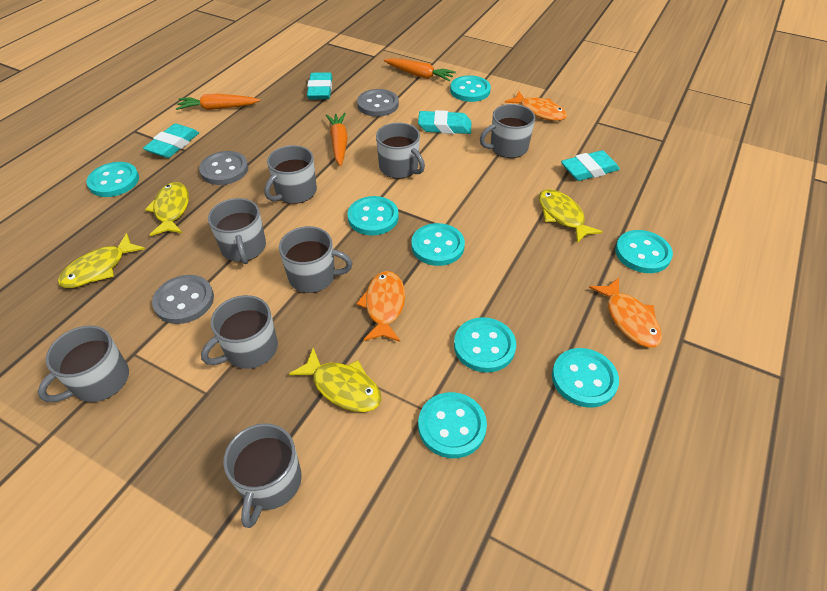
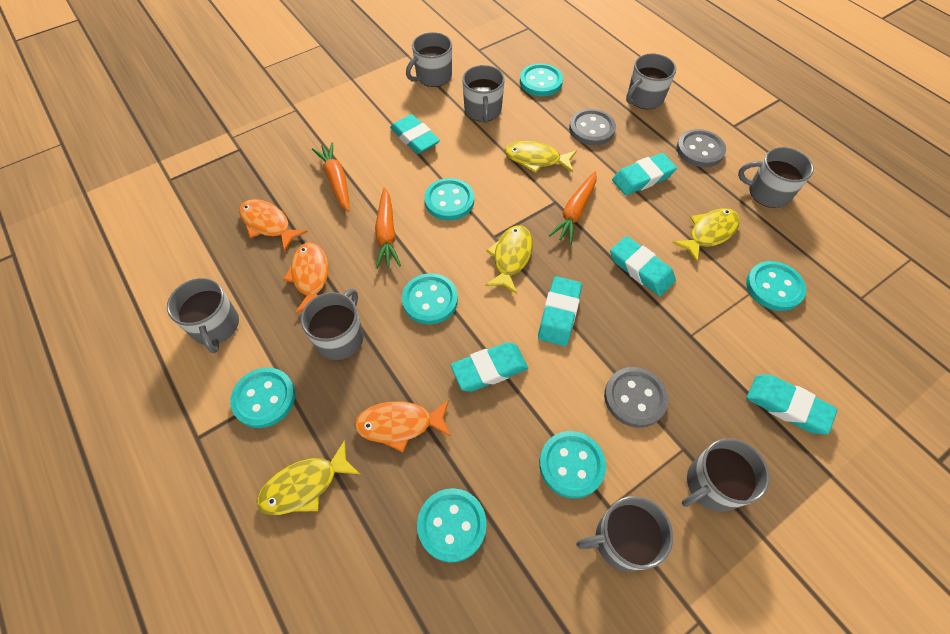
turquoise button: 8 -> 7
turquoise eraser: 4 -> 6

